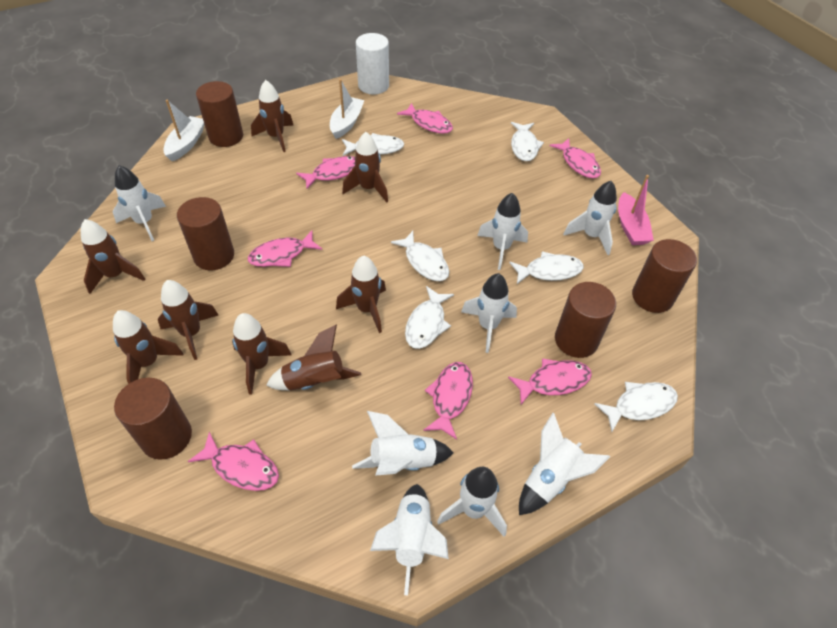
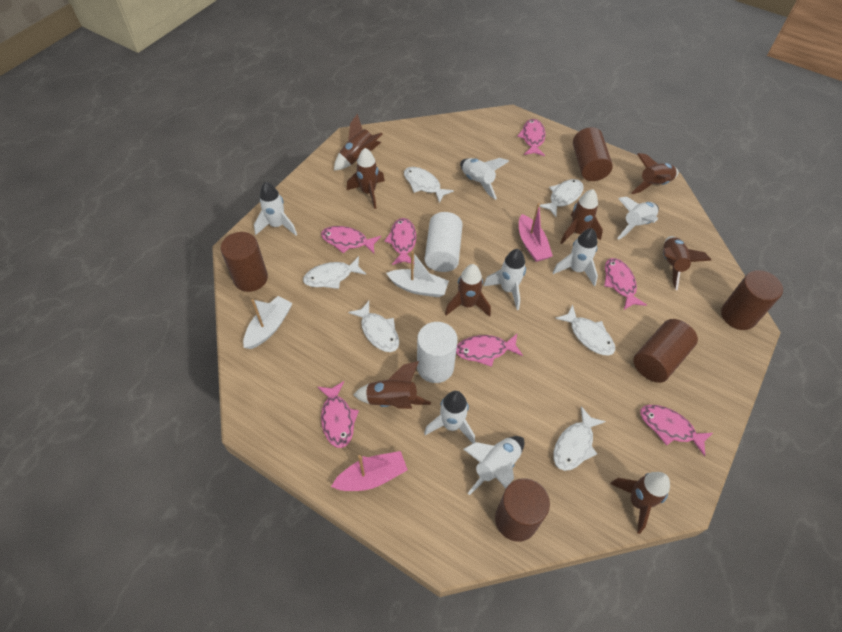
pink boat: 1 -> 2
white cylinder: 1 -> 2
white rocket: 8 -> 7

